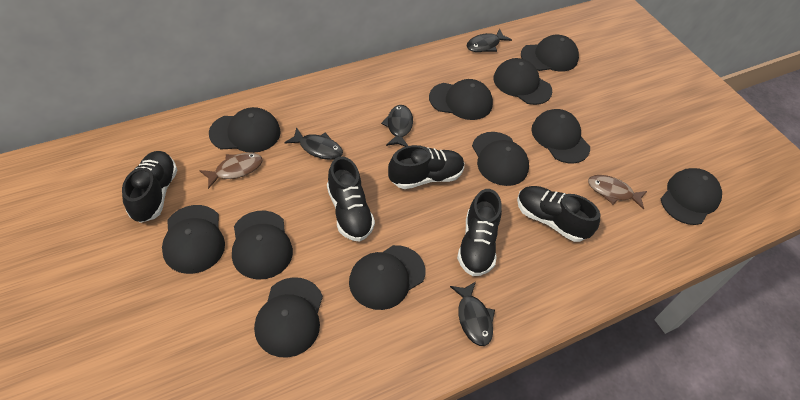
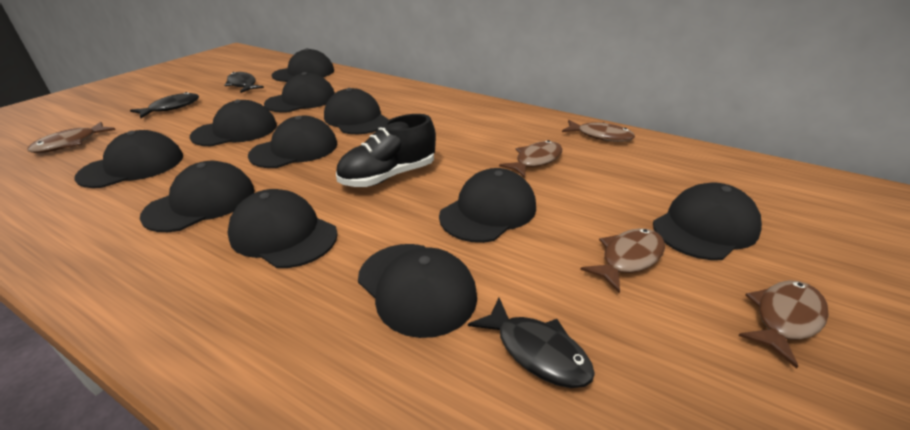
black fish: 4 -> 3
black shoe: 5 -> 1
brown fish: 2 -> 5

